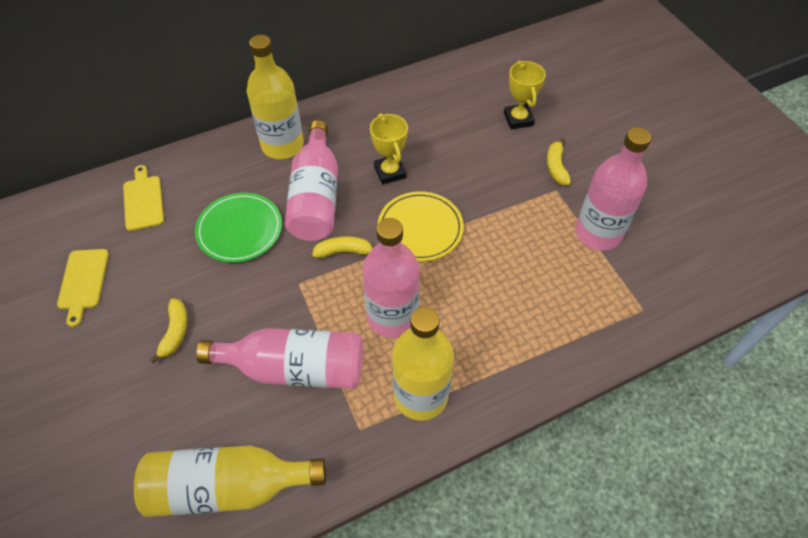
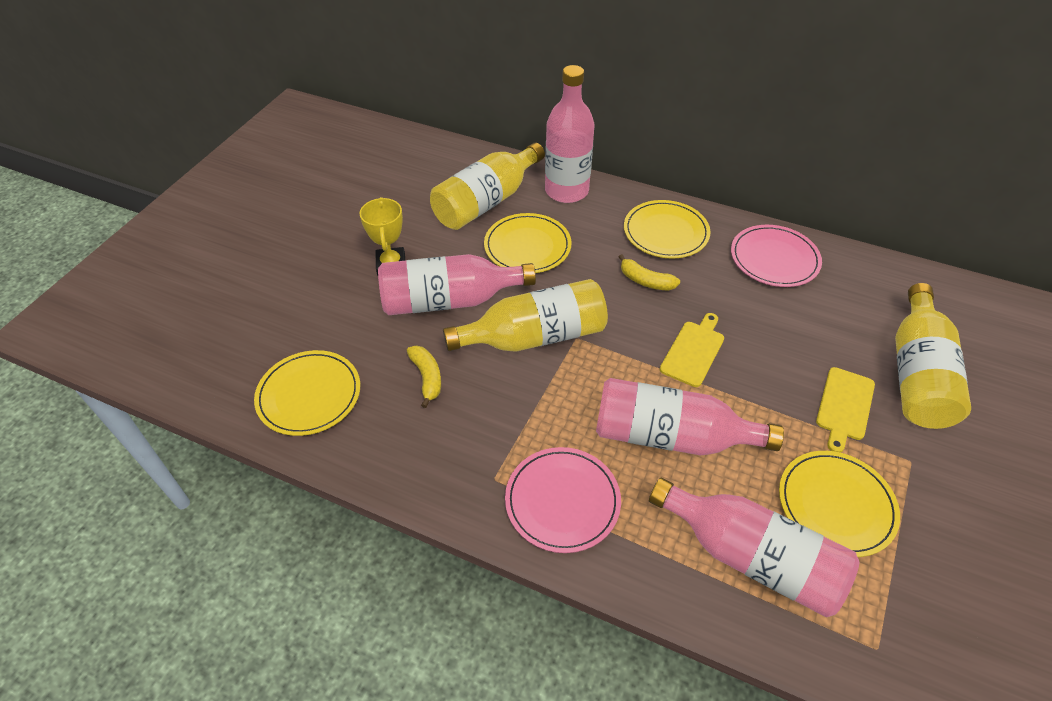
green plate: 1 -> 0
pink plate: 0 -> 2
yellow banana: 3 -> 2
yellow plate: 1 -> 4
yellow trophy: 2 -> 1

